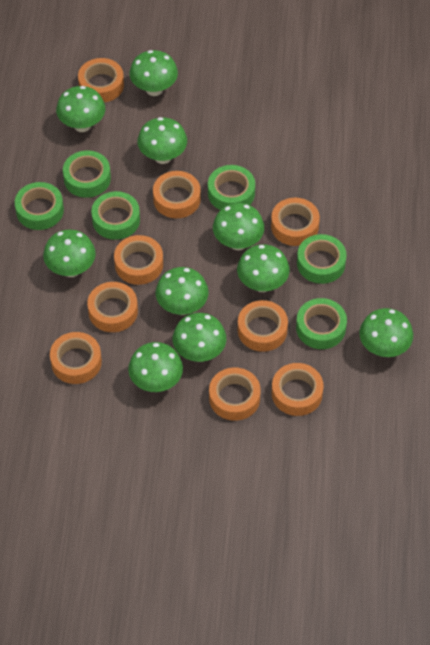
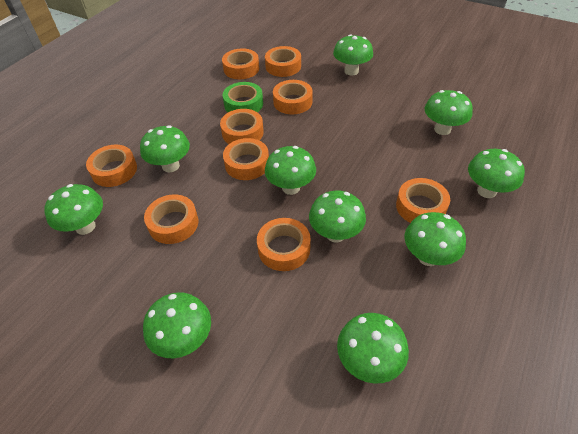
green tape: 6 -> 1

